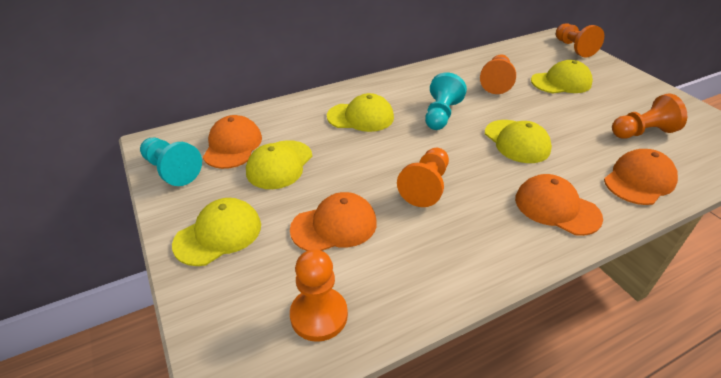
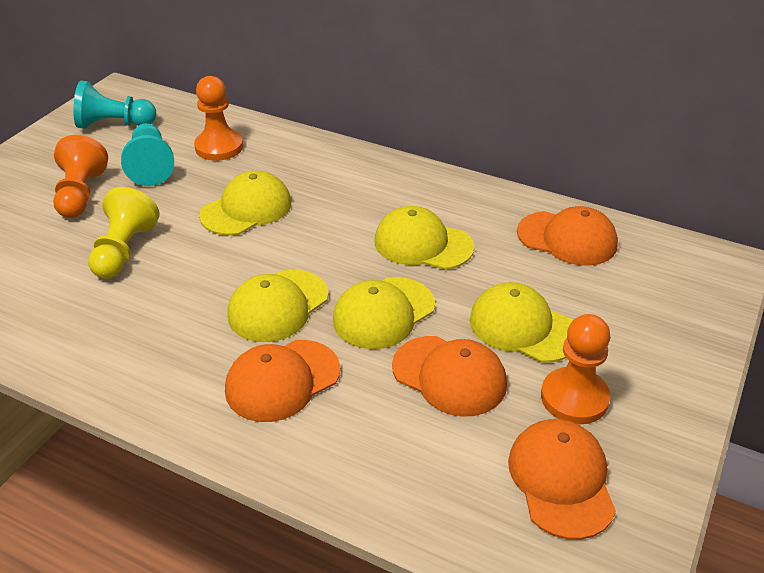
orange pawn: 5 -> 3
yellow pawn: 0 -> 1

